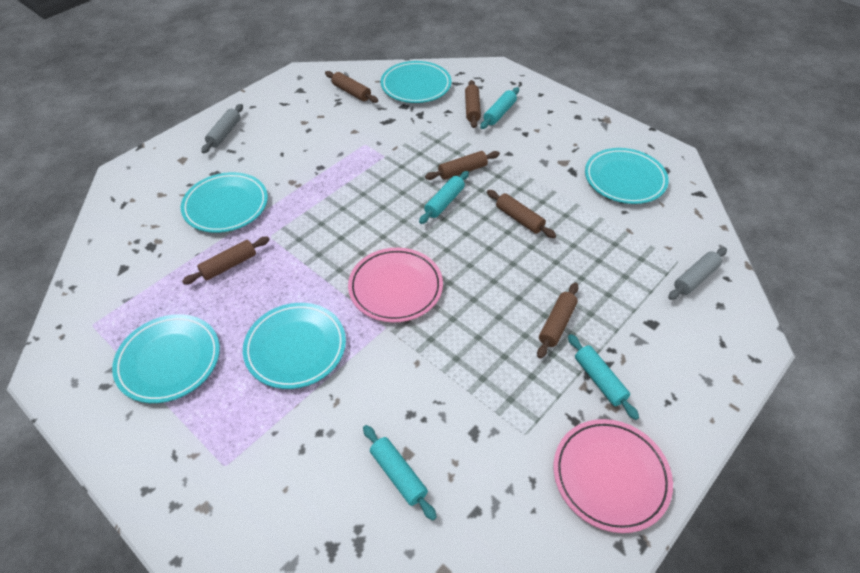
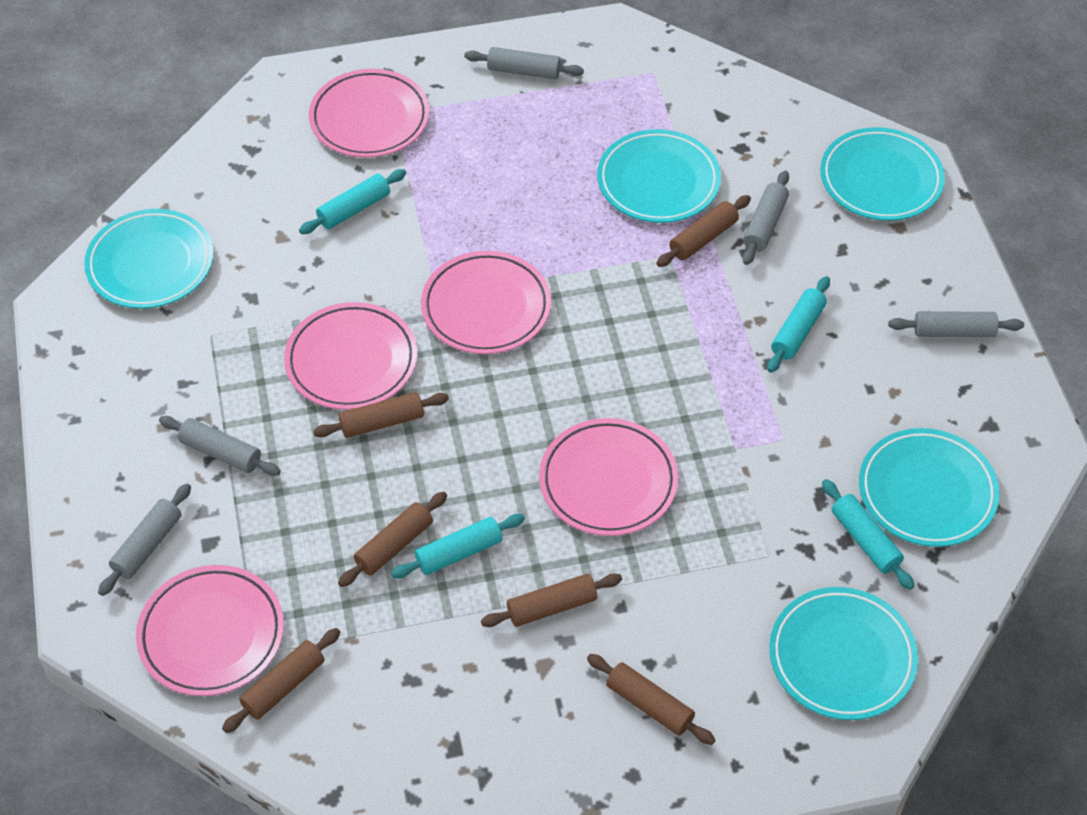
grey rolling pin: 2 -> 5
pink plate: 2 -> 5

